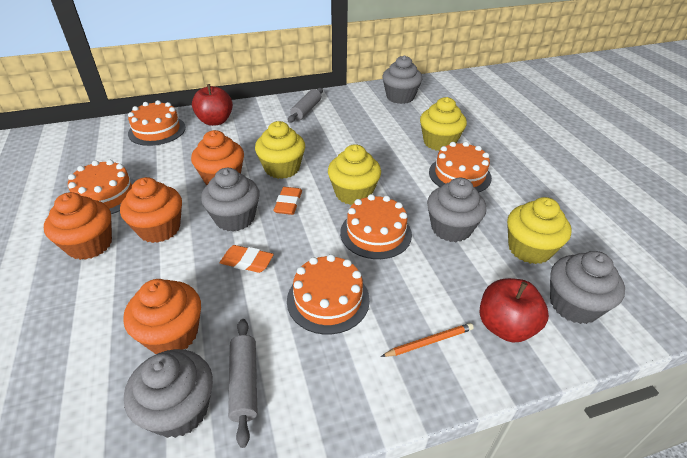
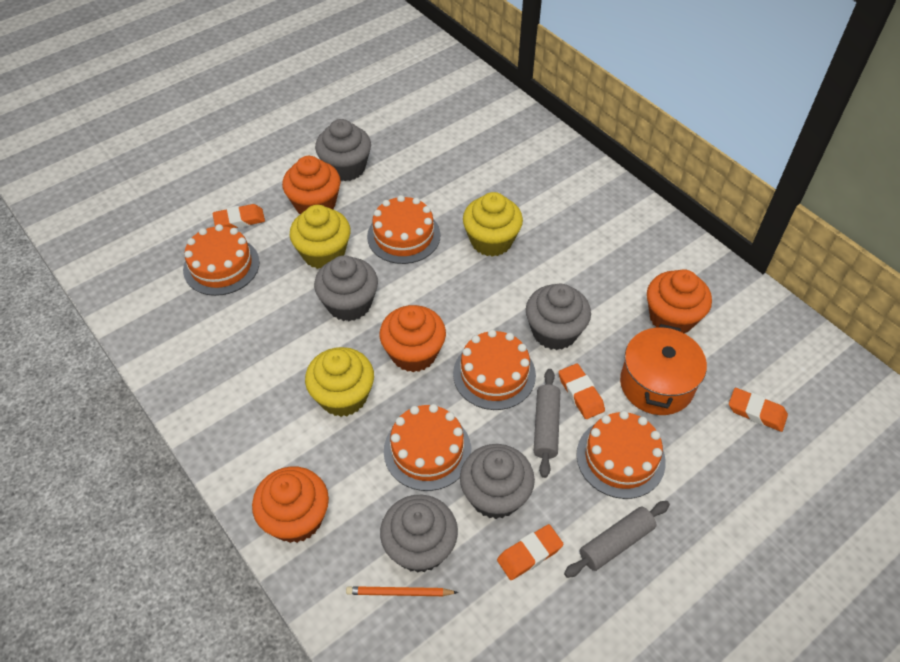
orange eraser: 2 -> 4
orange pot: 0 -> 1
red apple: 2 -> 0
yellow cupcake: 4 -> 3

